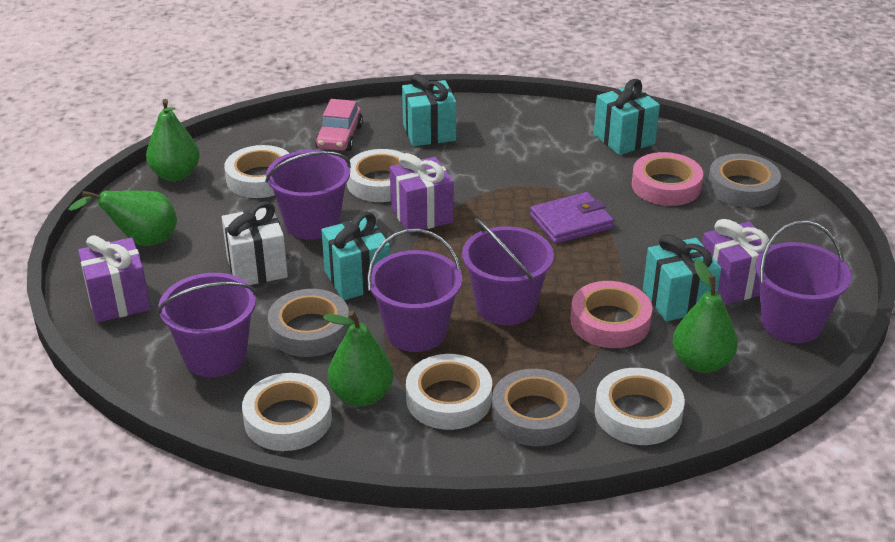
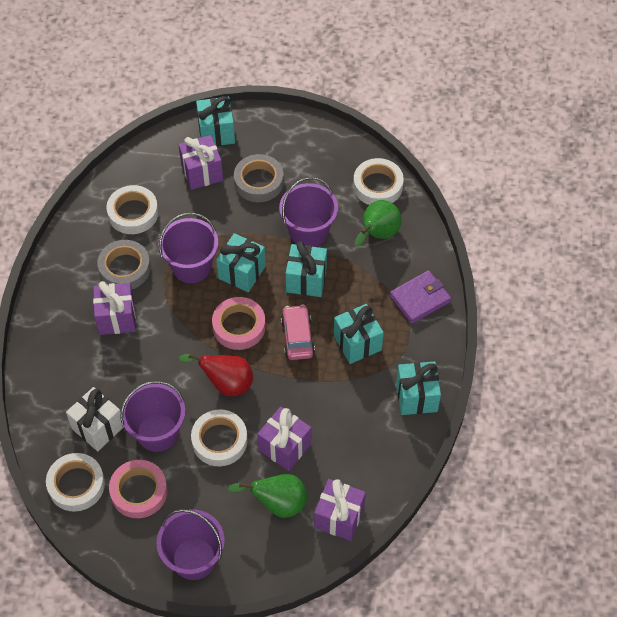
green pear: 4 -> 2
grey tape: 3 -> 2
purple bucket: 5 -> 4
purple gift: 3 -> 4
red pear: 0 -> 1
turquoise gift: 4 -> 5
white tape: 5 -> 4

